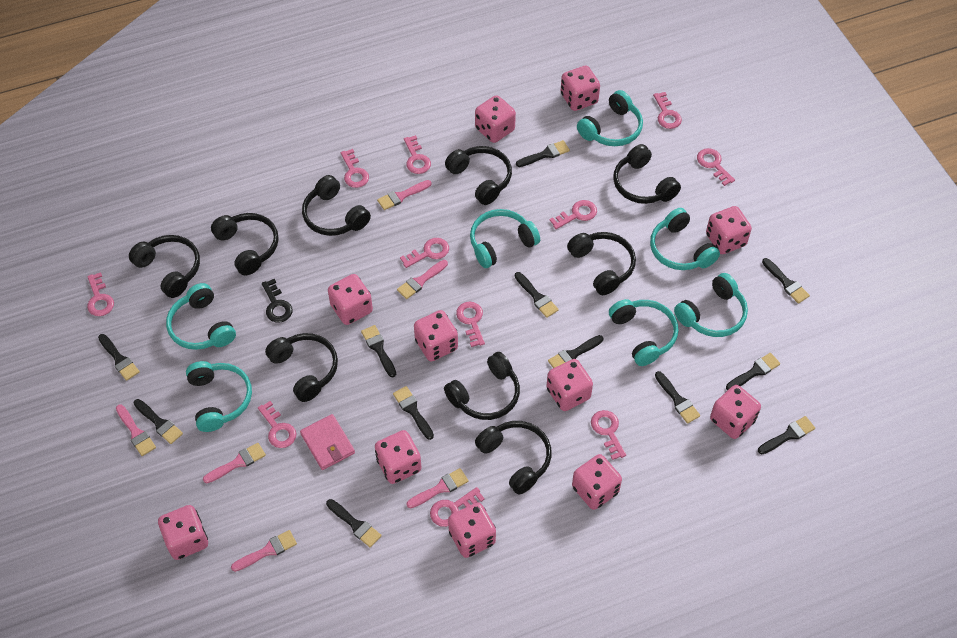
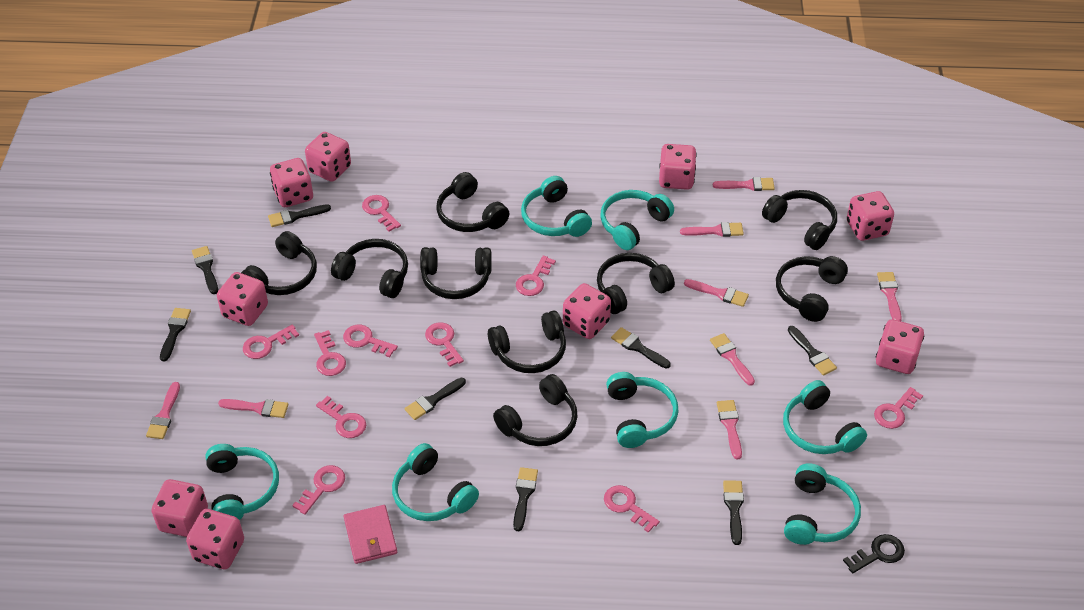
black brush: 12 -> 8
pink brush: 6 -> 8
pink dice: 11 -> 9
pink key: 11 -> 10

